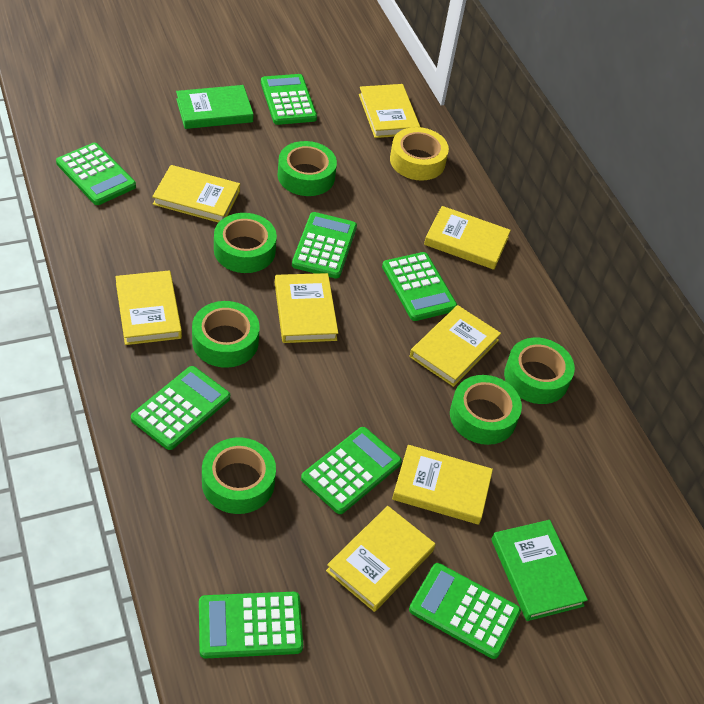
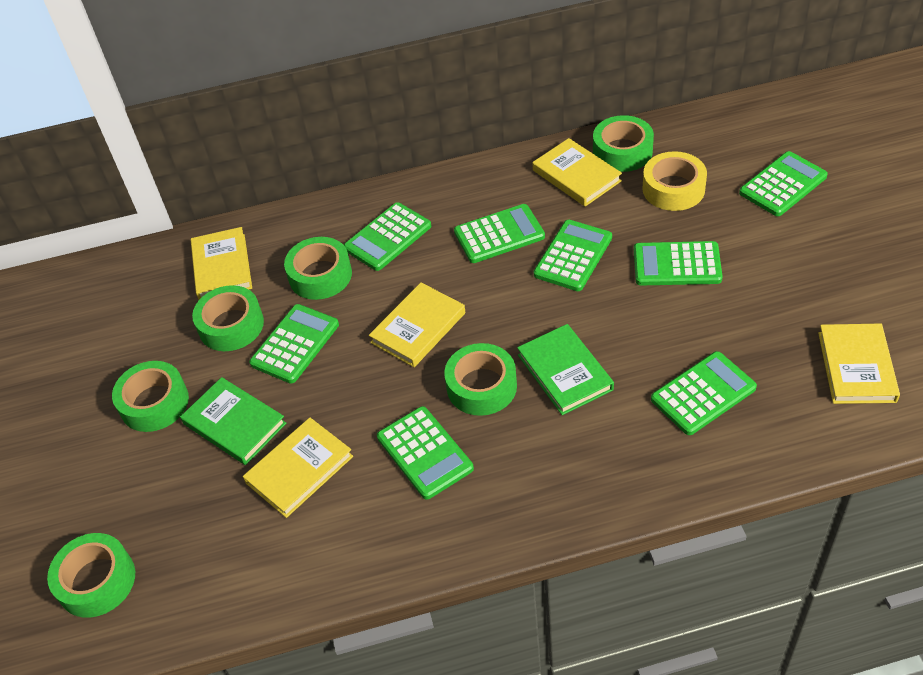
yellow book: 8 -> 5

